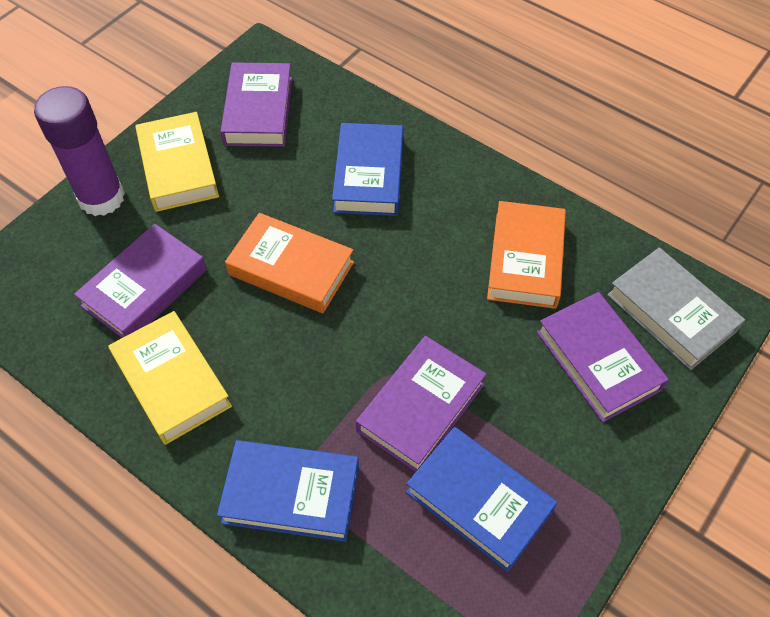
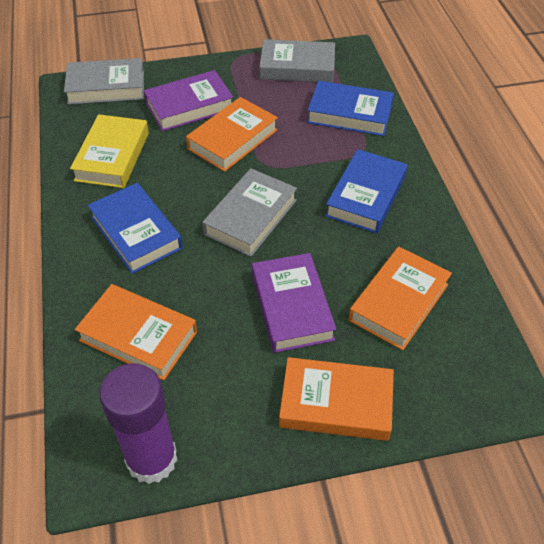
grey book: 1 -> 3
orange book: 2 -> 4
purple book: 4 -> 2
yellow book: 2 -> 1

